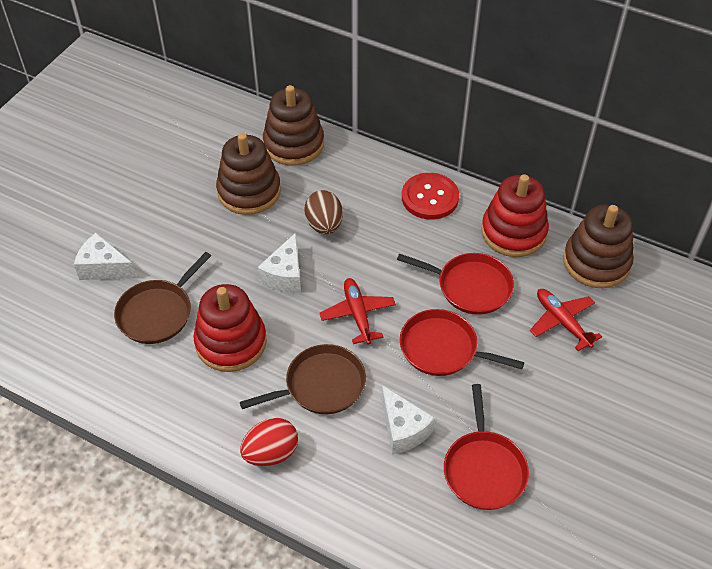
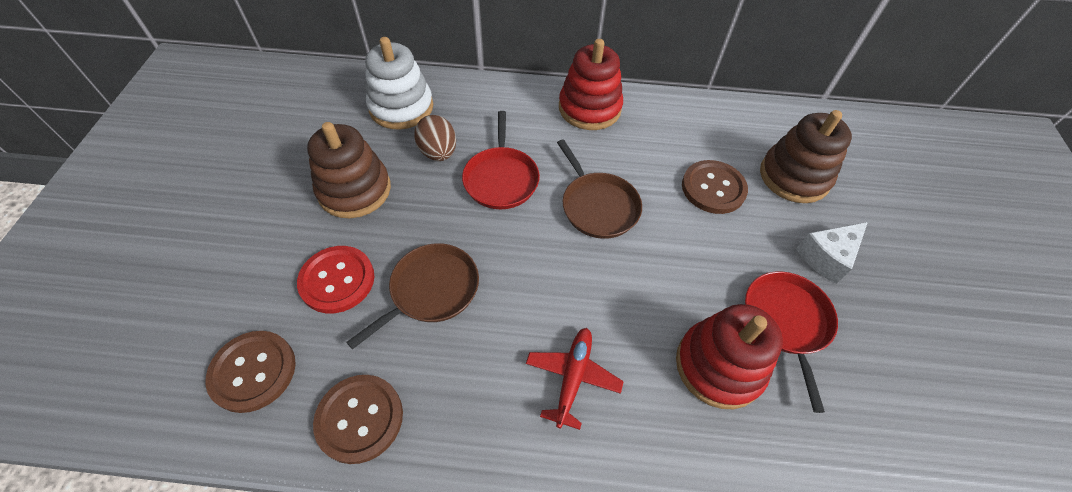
brown button: 0 -> 3
brown stacking toy: 3 -> 2
red egg: 1 -> 0
red pan: 3 -> 2
red plane: 2 -> 1
white cheese: 3 -> 1
white stacking toy: 0 -> 1

